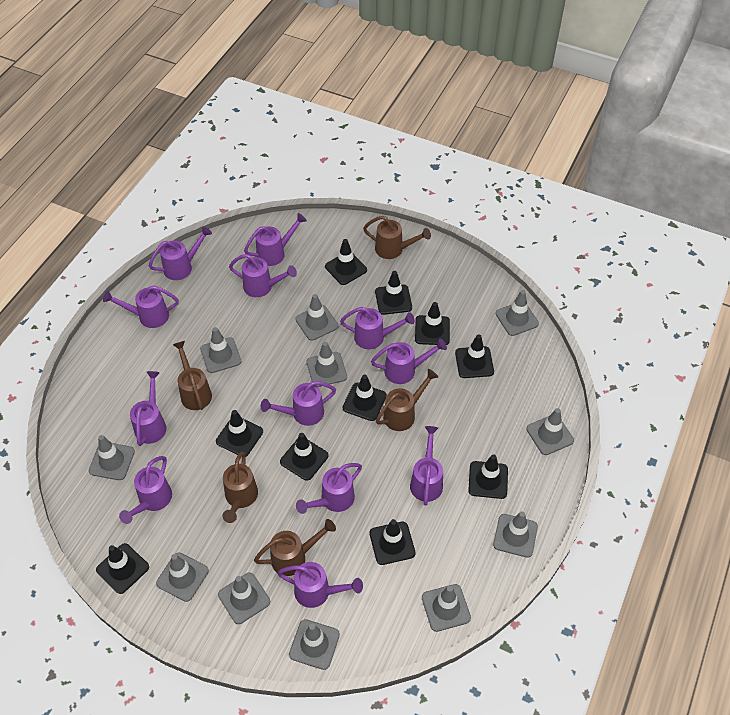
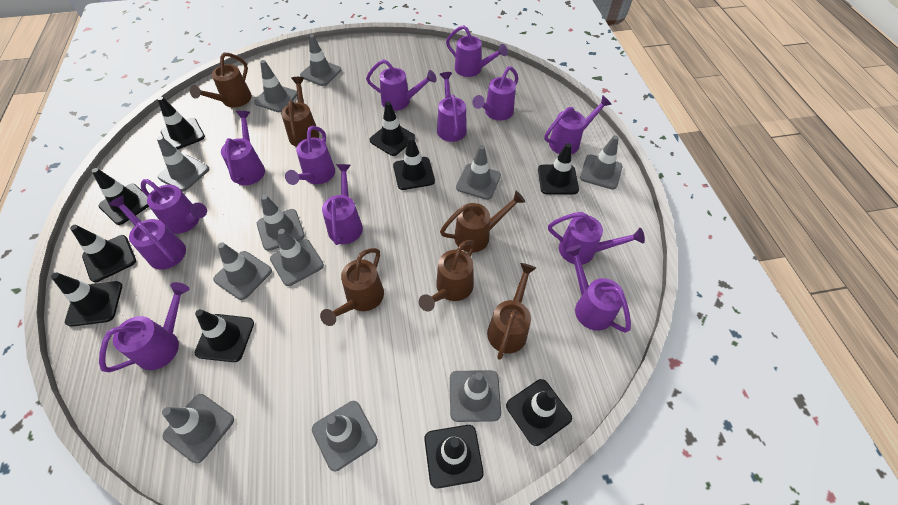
brown watering can: 5 -> 6
purple watering can: 12 -> 13

